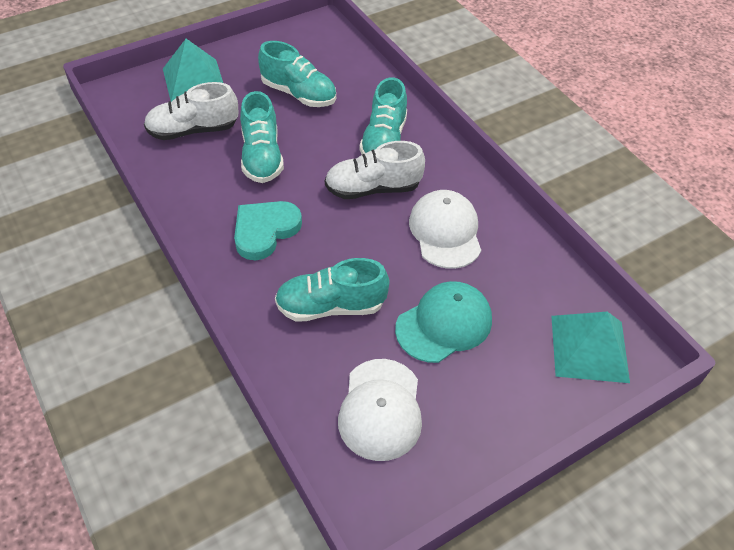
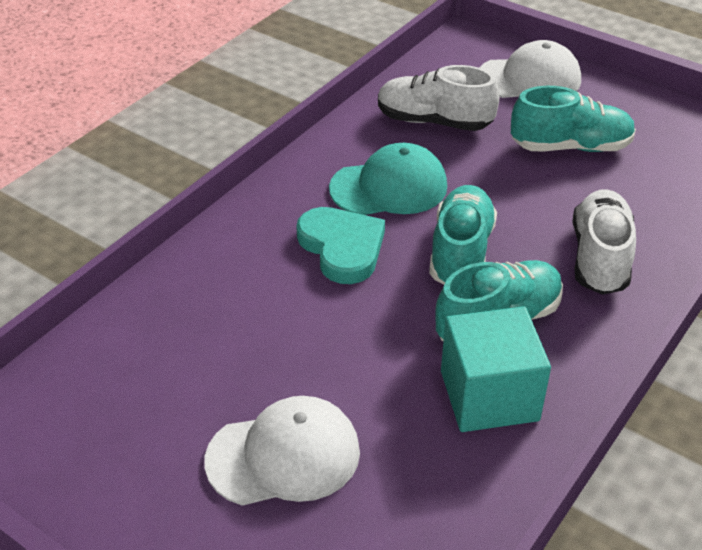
turquoise cube: 0 -> 1
turquoise pyramid: 2 -> 0
turquoise shoe: 4 -> 3

